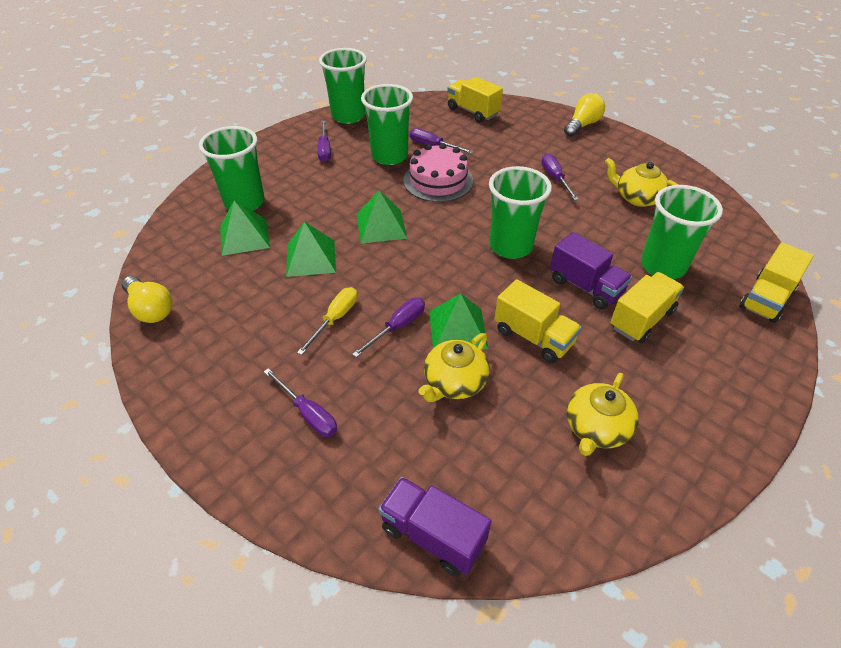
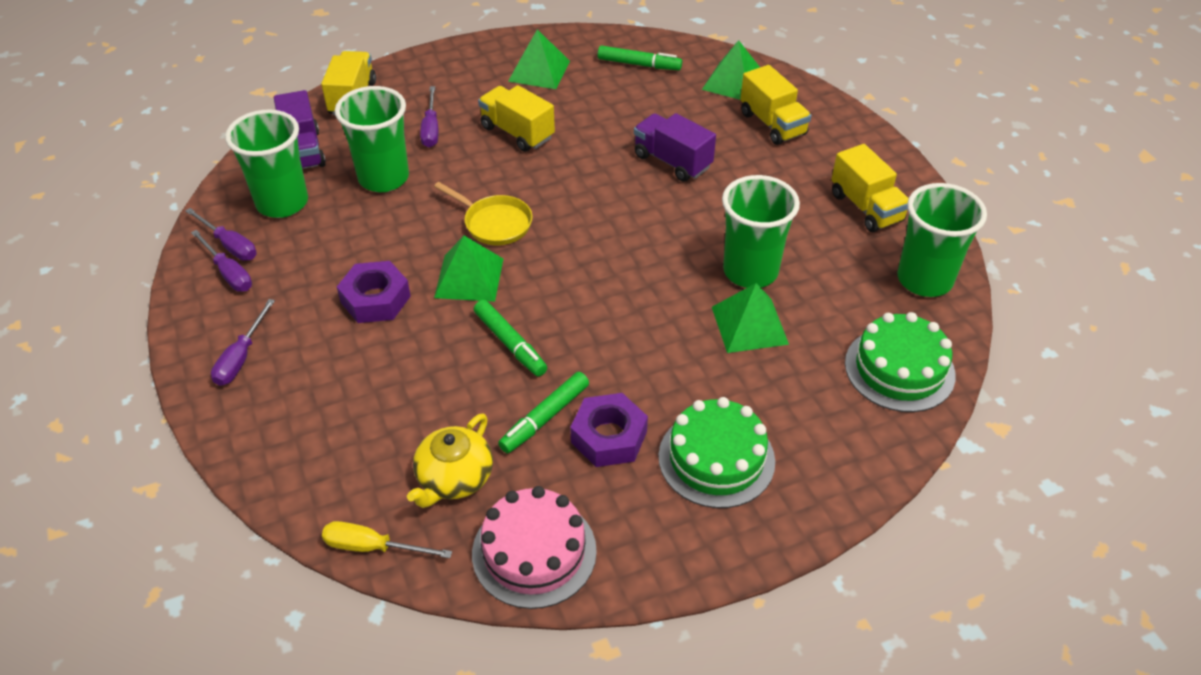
green cake: 0 -> 2
green cup: 5 -> 4
green marker: 0 -> 3
purple nut: 0 -> 2
purple screwdriver: 5 -> 4
yellow light bulb: 2 -> 0
yellow pan: 0 -> 1
yellow teapot: 3 -> 1

